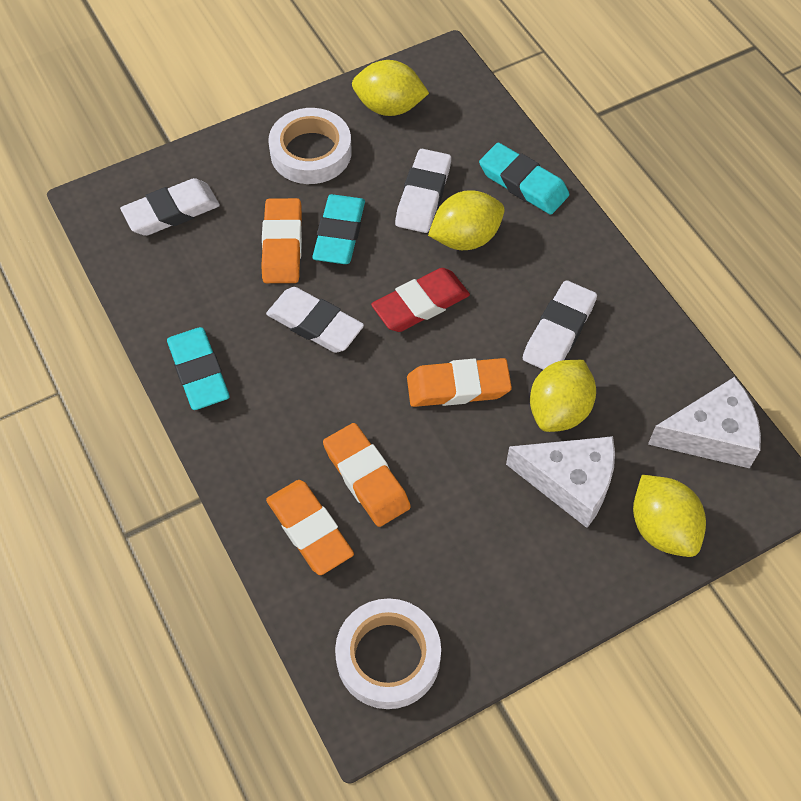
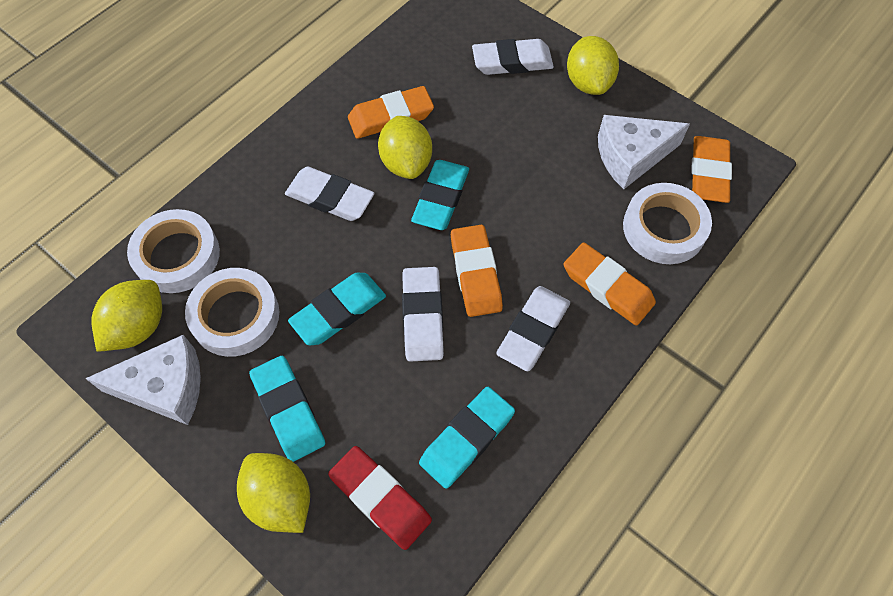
turquoise eraser: 3 -> 4
white tape: 2 -> 3

